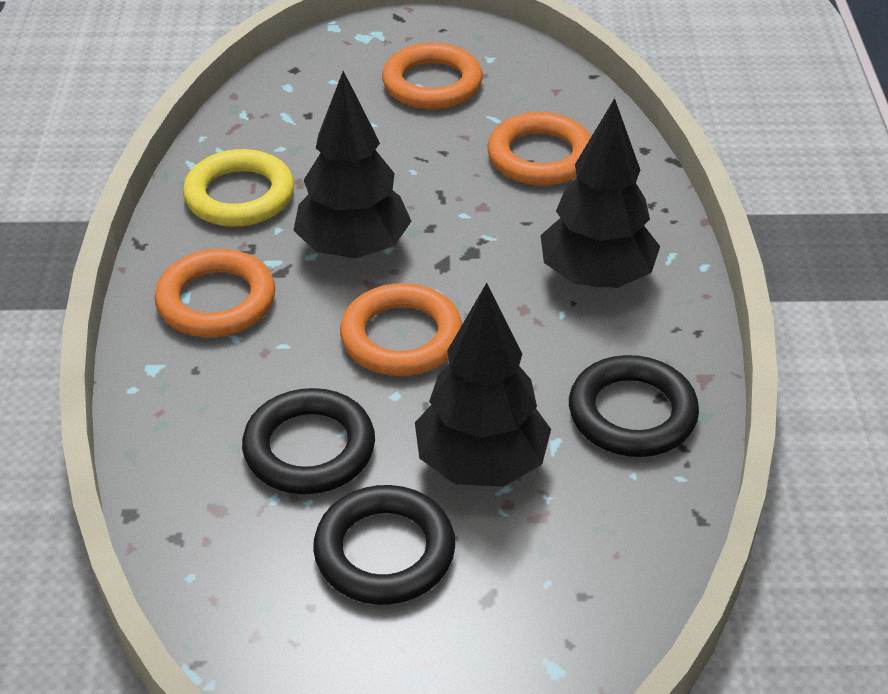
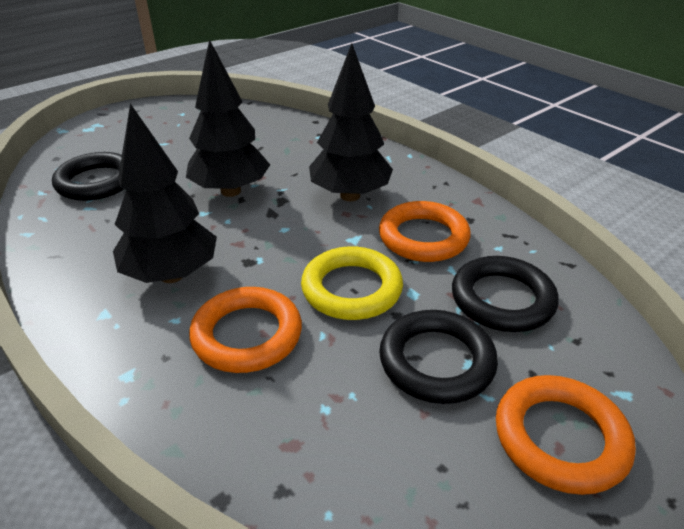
orange ring: 4 -> 3

